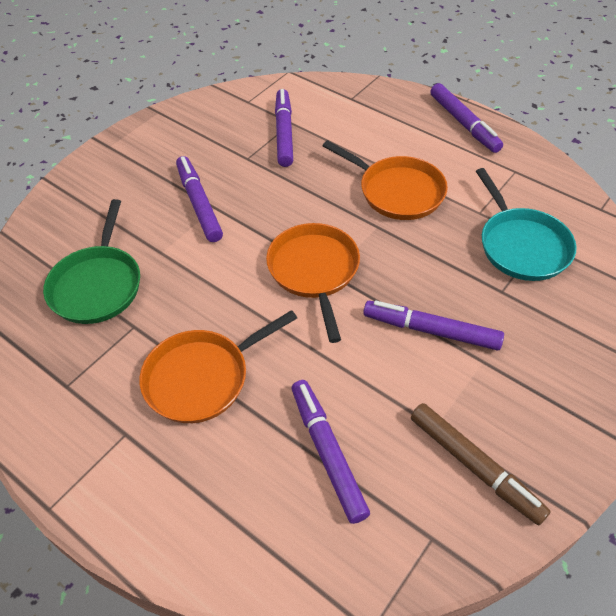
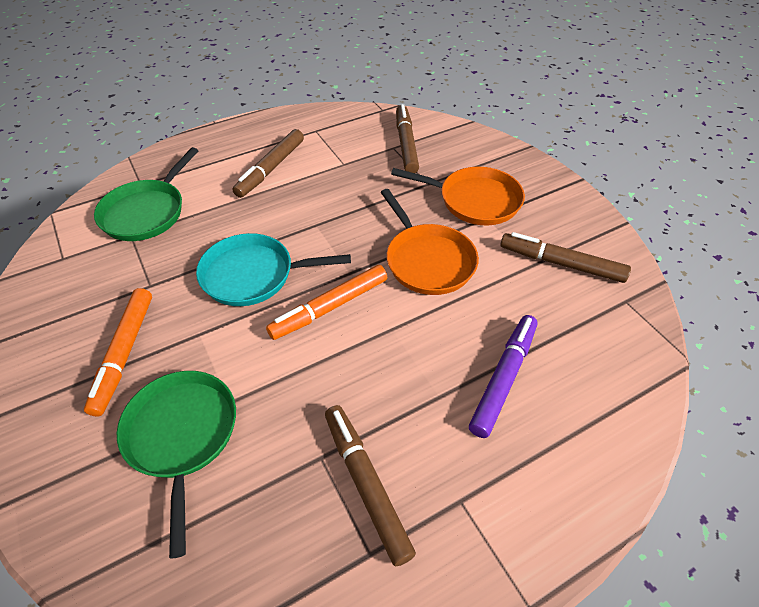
brown marker: 1 -> 4
green pan: 1 -> 2
orange marker: 0 -> 2
orange pan: 3 -> 2
purple marker: 5 -> 1

